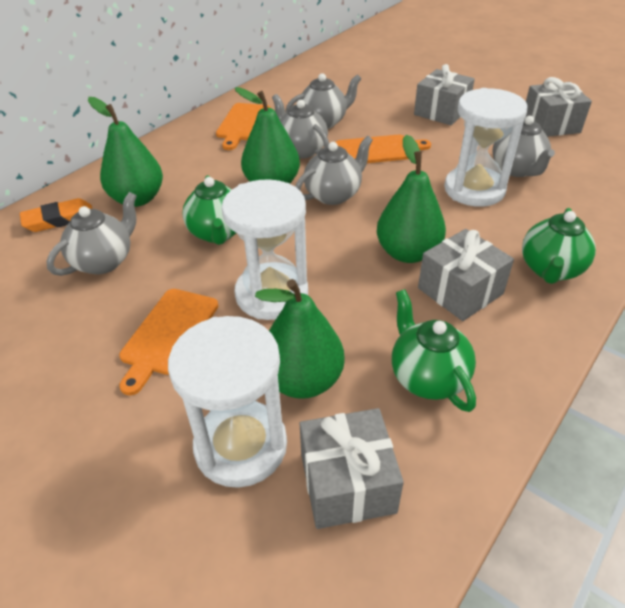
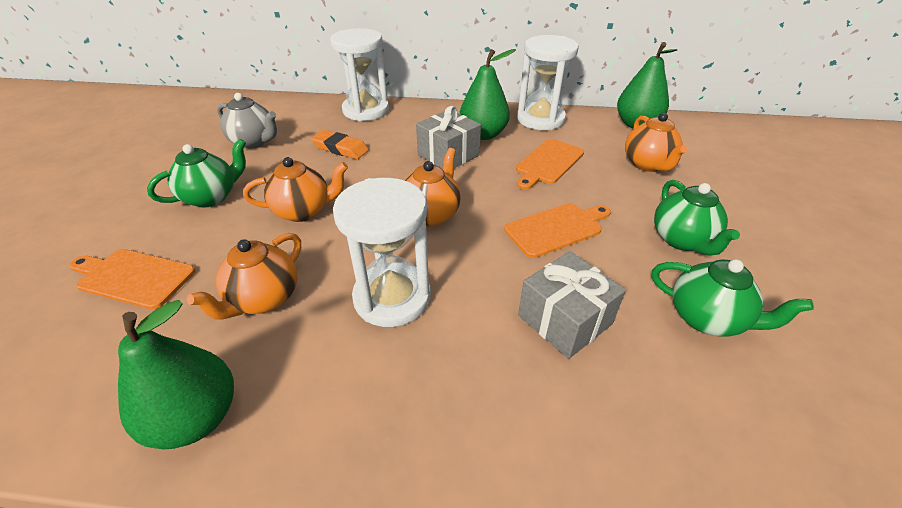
green pear: 4 -> 3
grey gift: 4 -> 2
grey teapot: 5 -> 1
orange teapot: 0 -> 4

